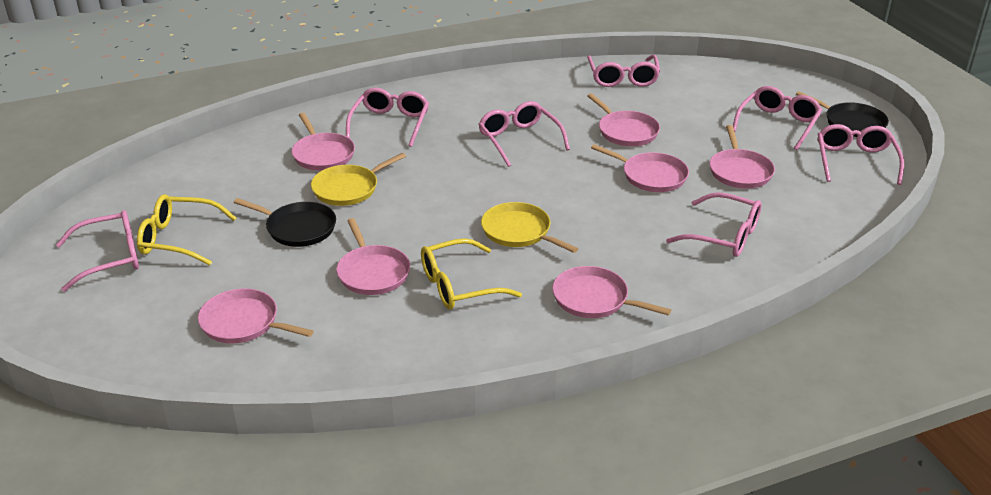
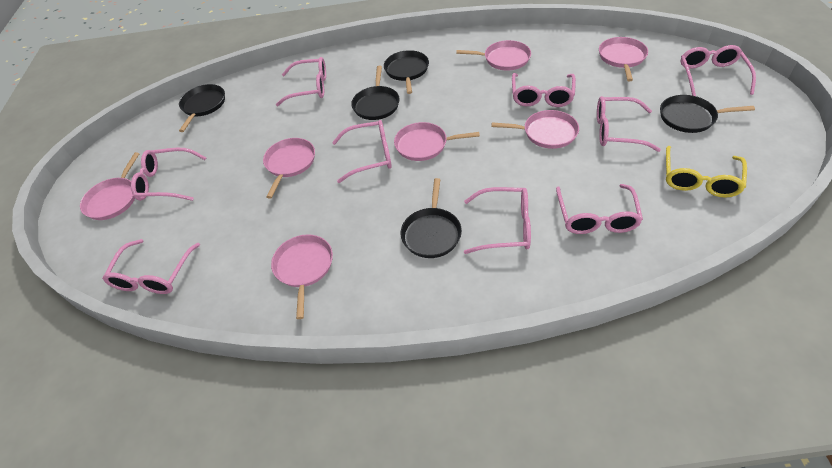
black pan: 2 -> 5
pink glasses: 7 -> 9
yellow glasses: 2 -> 1
yellow pan: 2 -> 0

